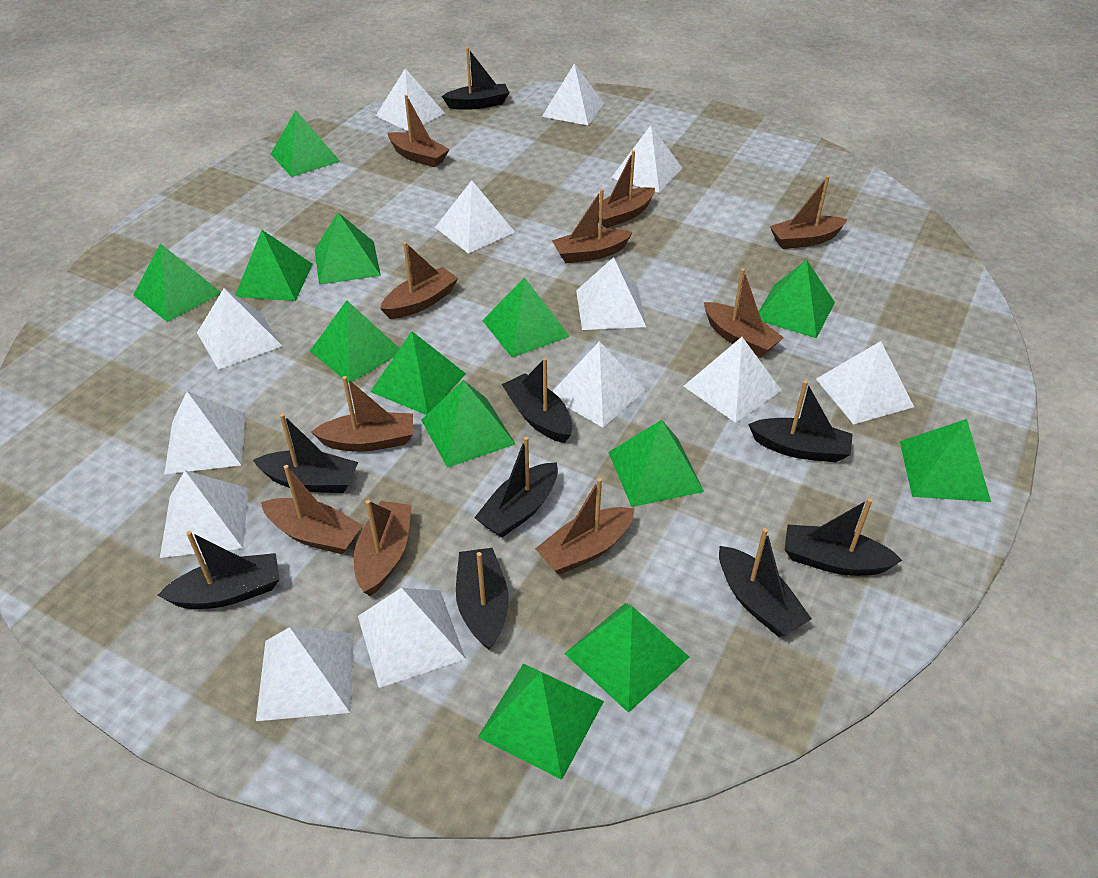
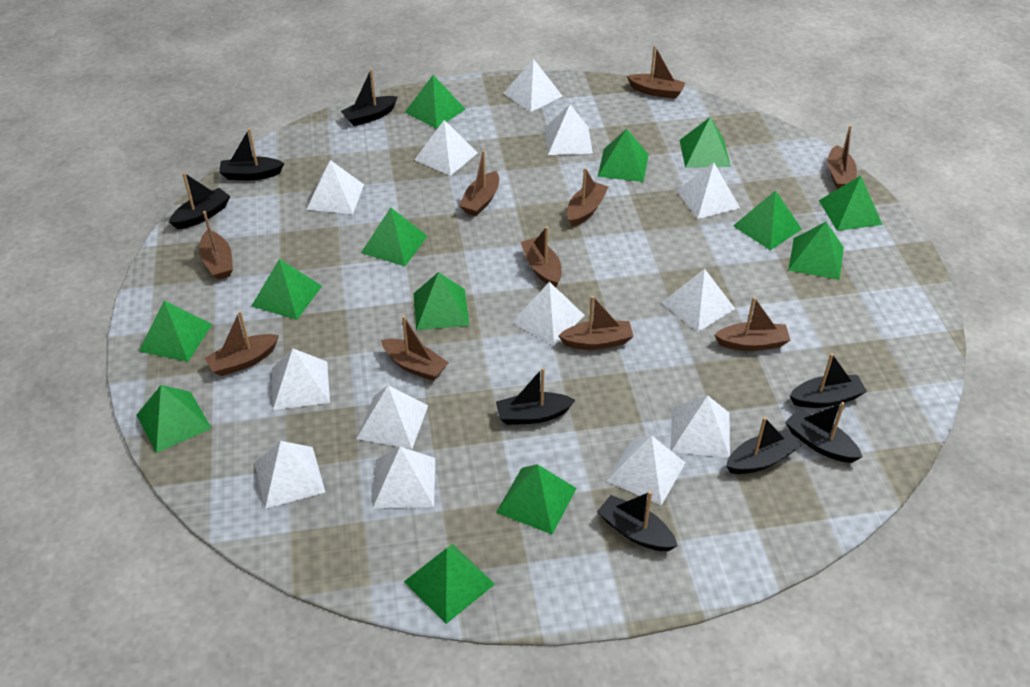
black boat: 9 -> 8

